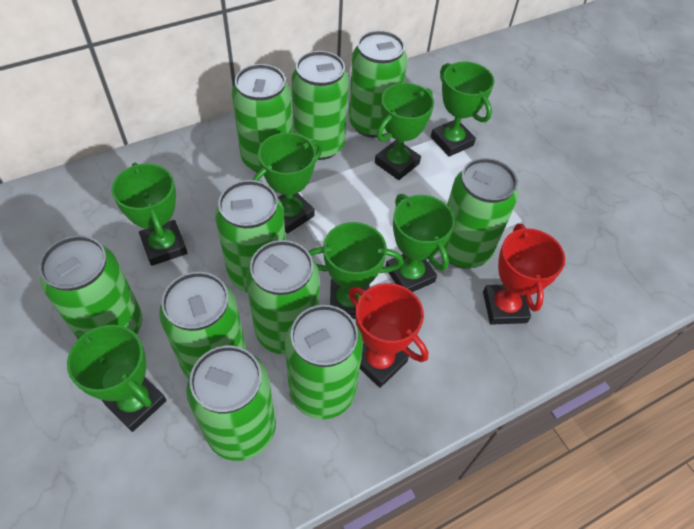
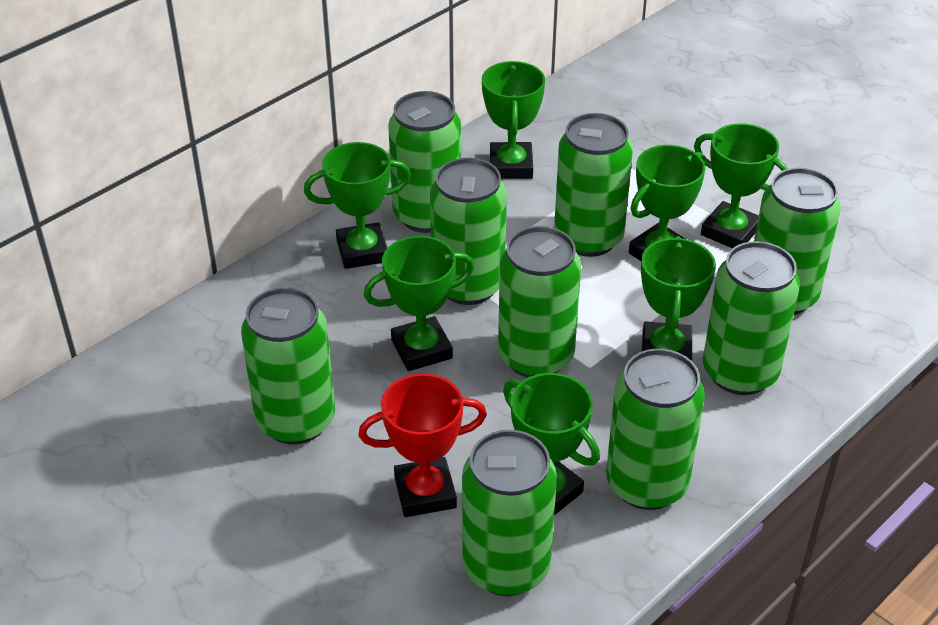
green can: 10 -> 9
red trophy: 2 -> 1

